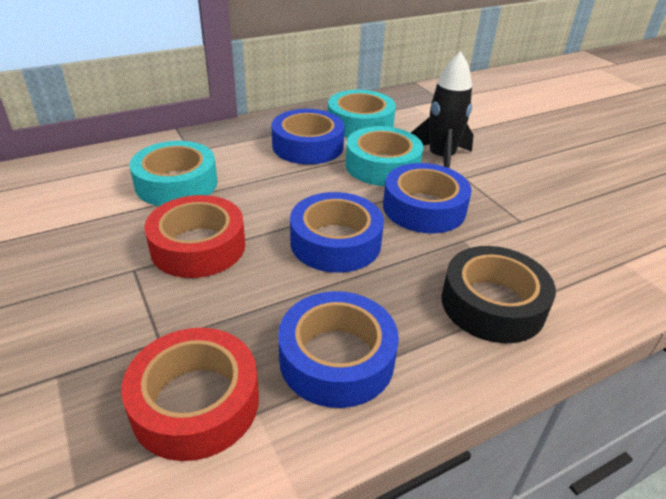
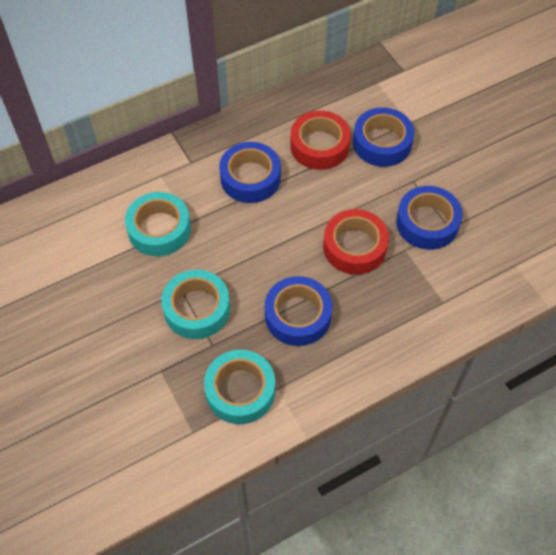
black rocket: 1 -> 0
black tape: 1 -> 0

